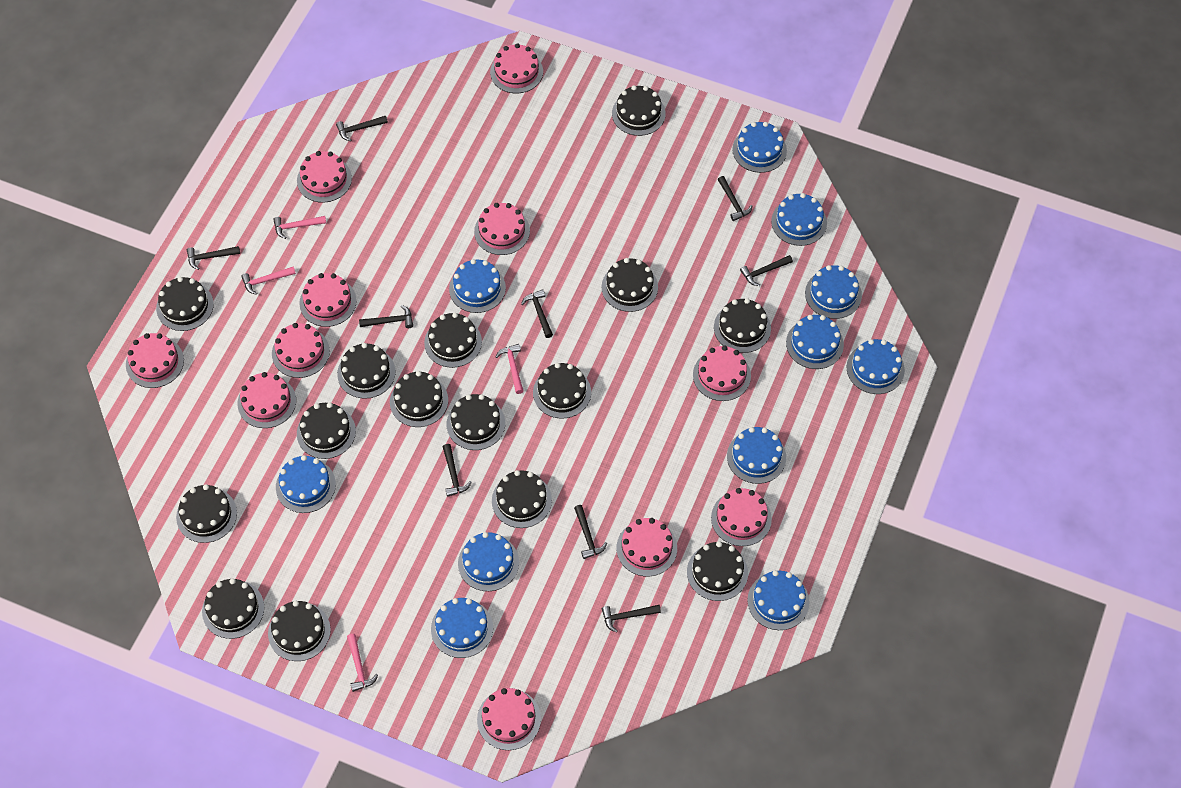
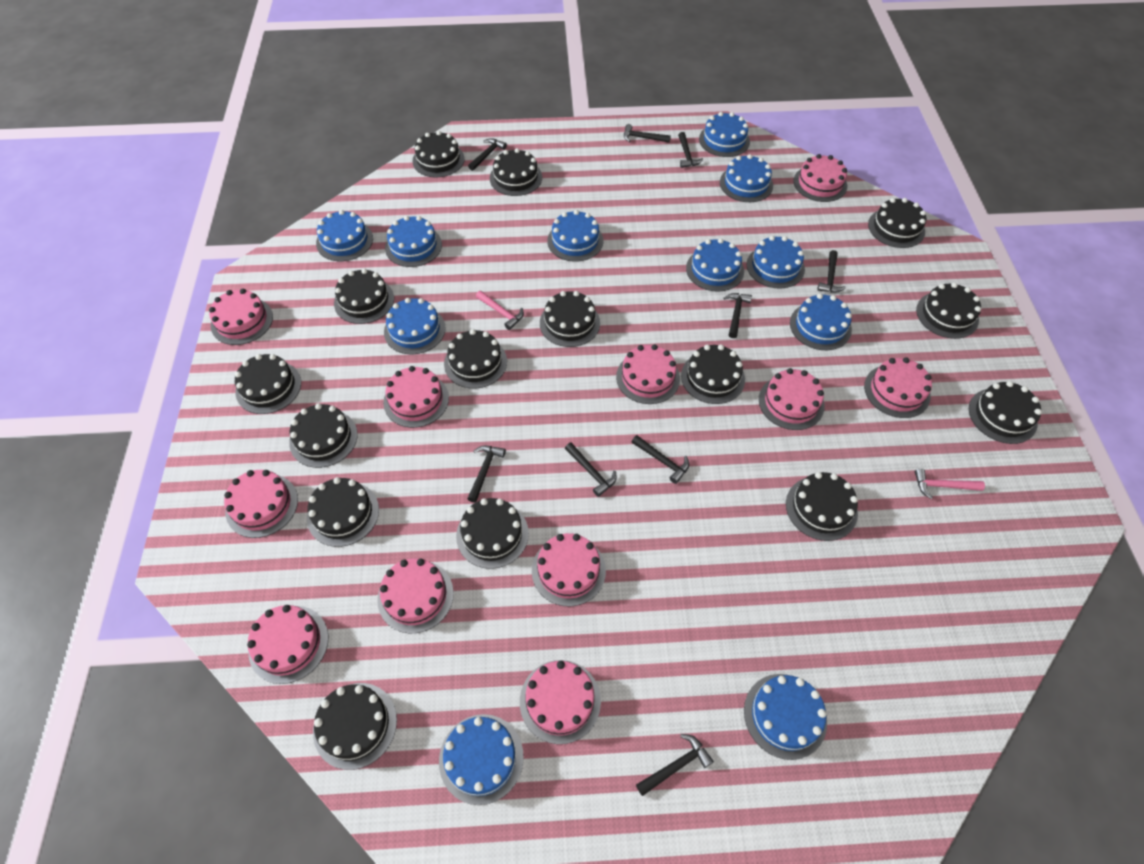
pink hammer: 4 -> 2

